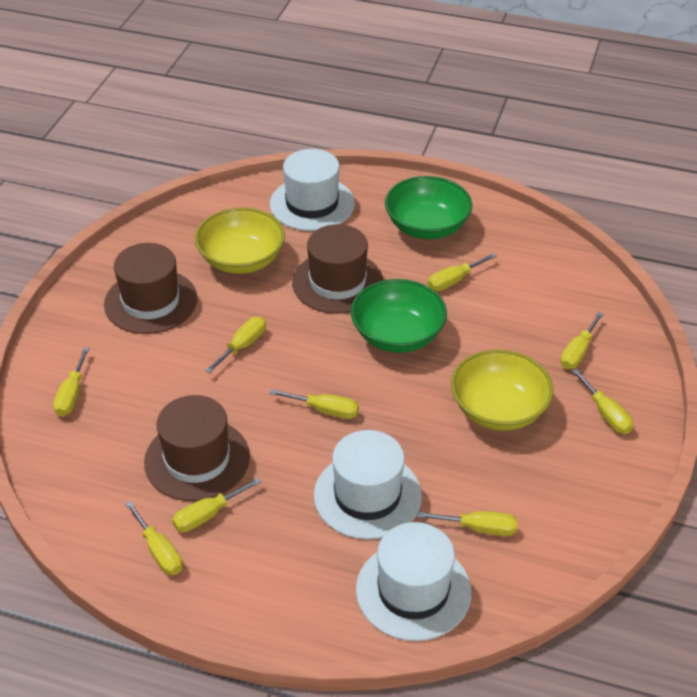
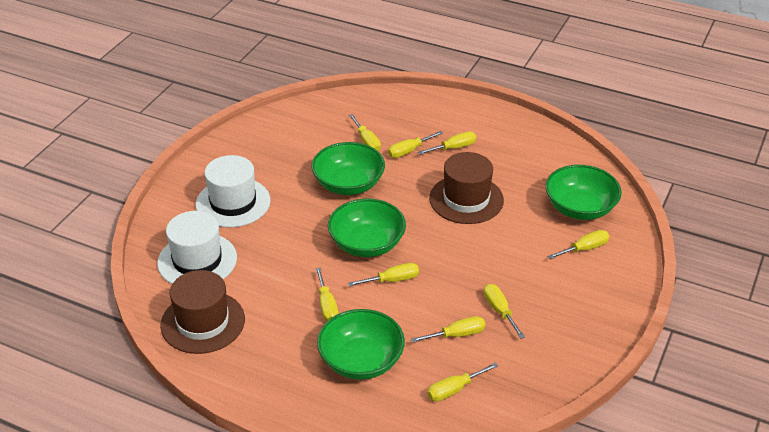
brown hat: 3 -> 2
green bowl: 2 -> 4
white hat: 3 -> 2
yellow bowl: 2 -> 0

